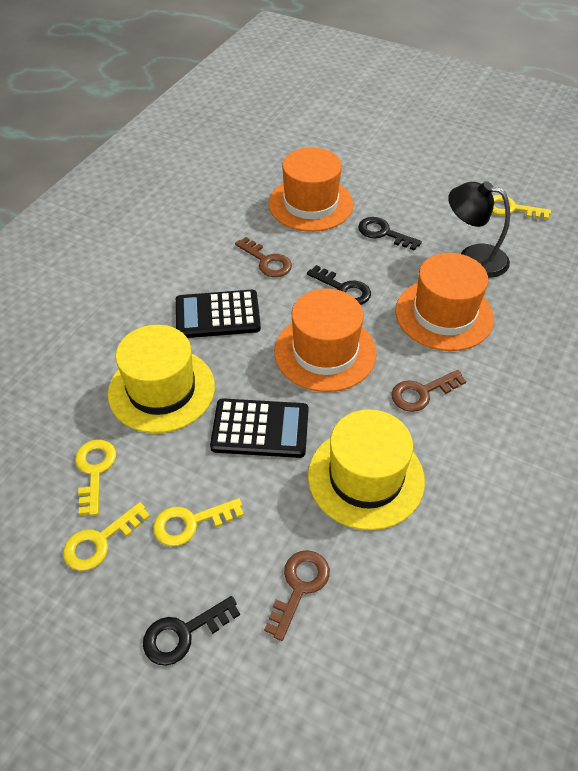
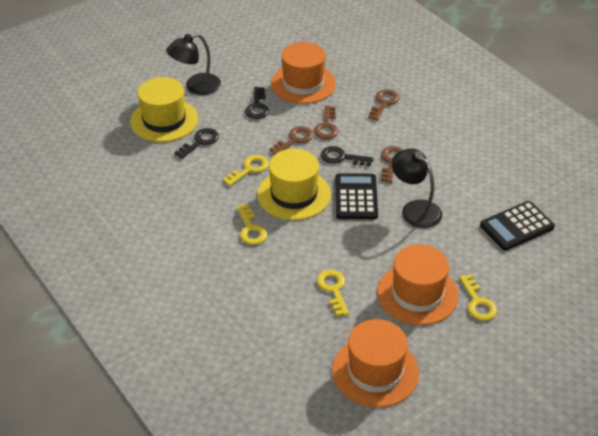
black lamp: 1 -> 2
brown key: 3 -> 4

